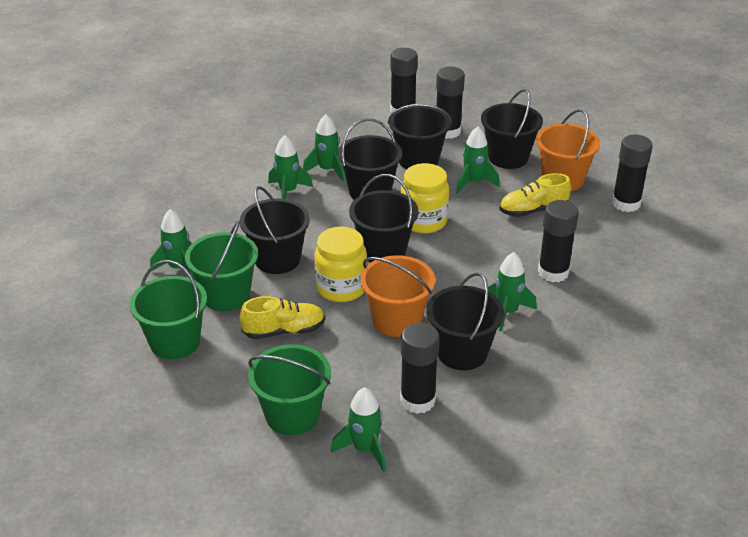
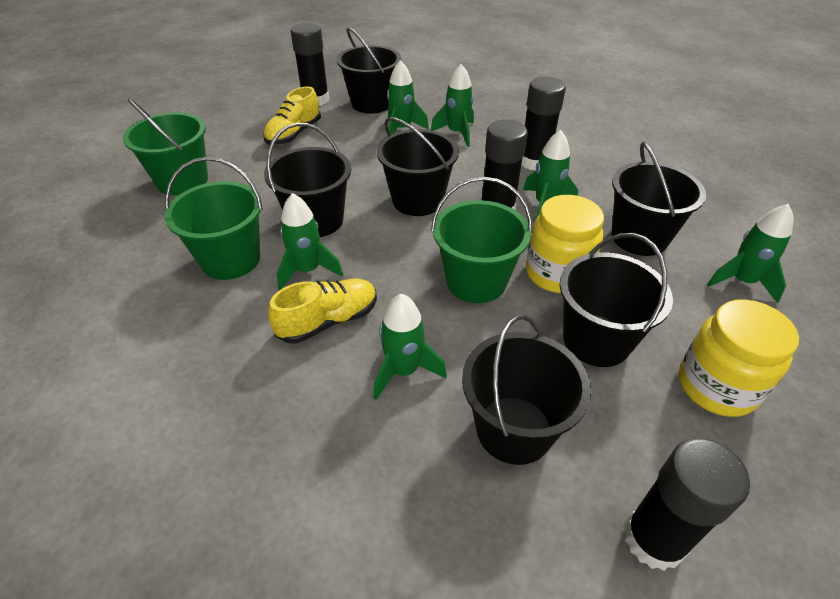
black glue stick: 5 -> 4
orange bucket: 2 -> 0

